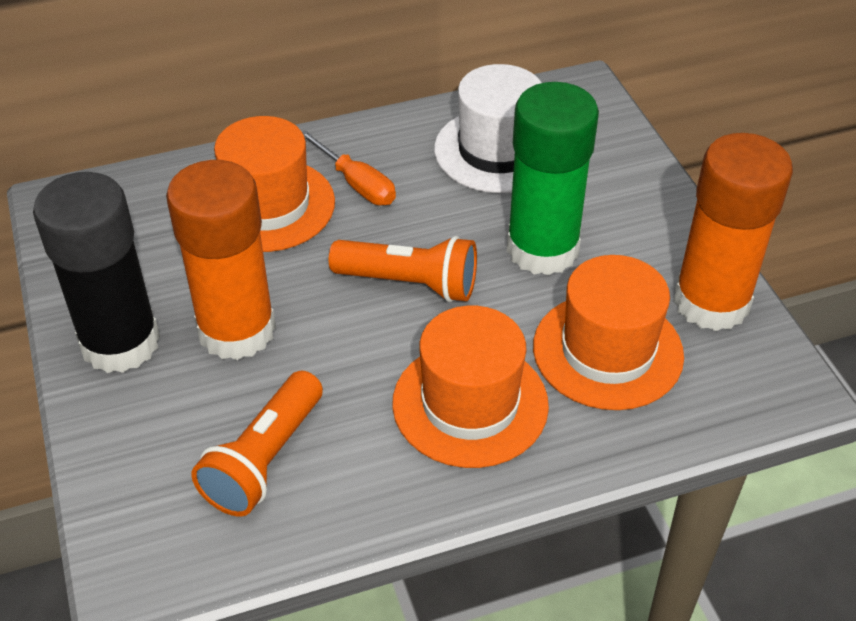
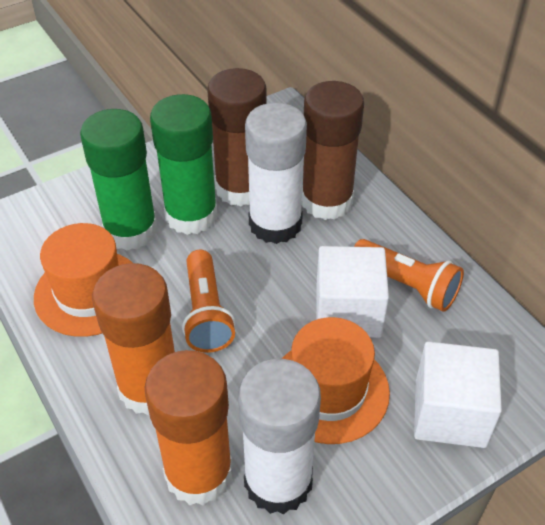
black glue stick: 1 -> 0
brown glue stick: 0 -> 2
green glue stick: 1 -> 2
orange hat: 3 -> 2
orange screwdriver: 1 -> 0
white cube: 0 -> 2
white glue stick: 0 -> 2
white hat: 1 -> 0

